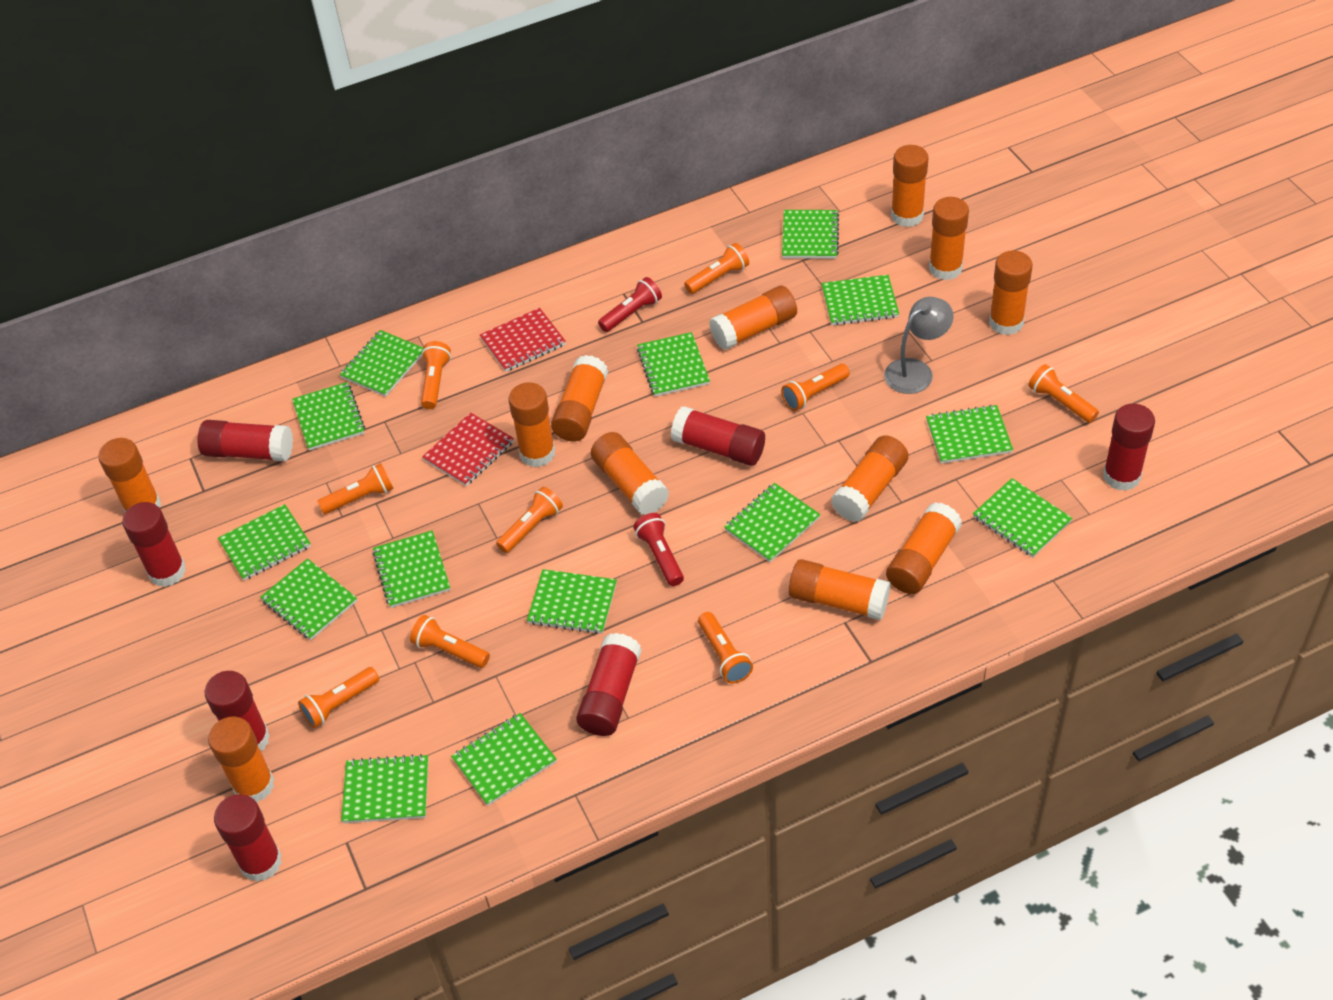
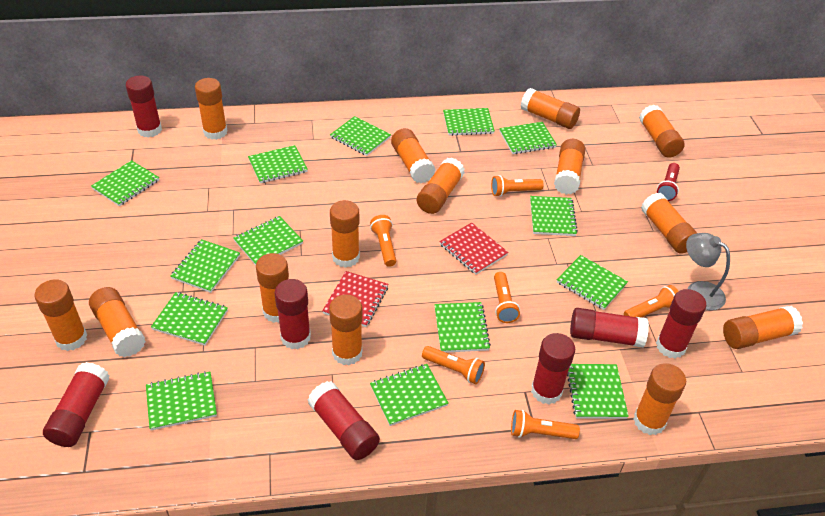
orange flashlight: 9 -> 6
orange glue stick: 12 -> 14
red flashlight: 2 -> 1

